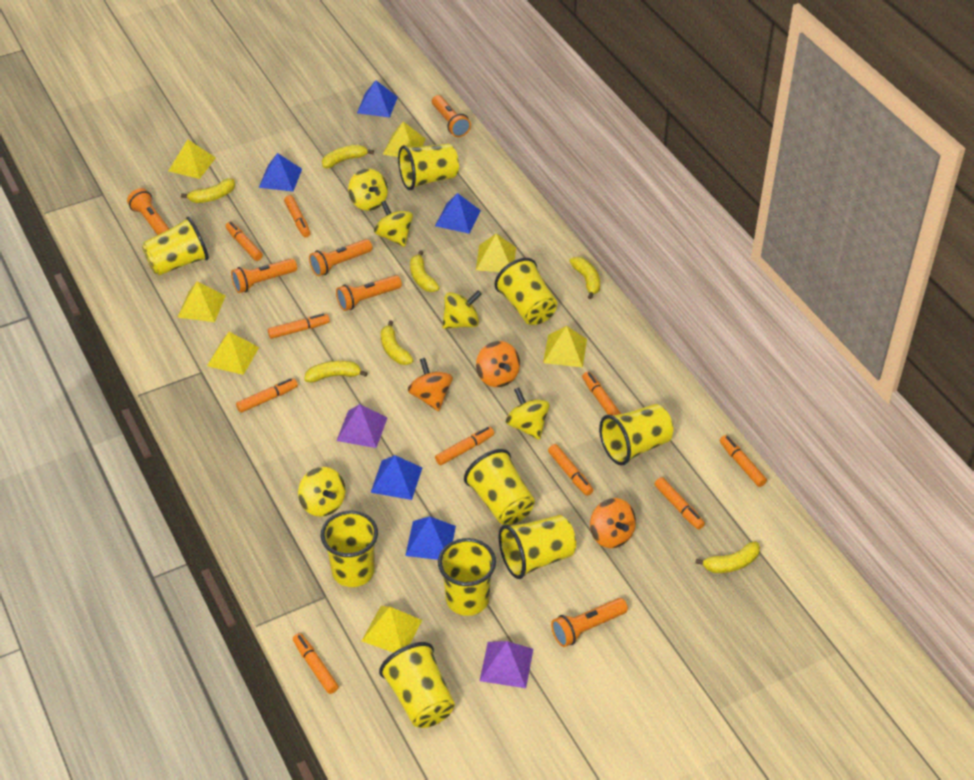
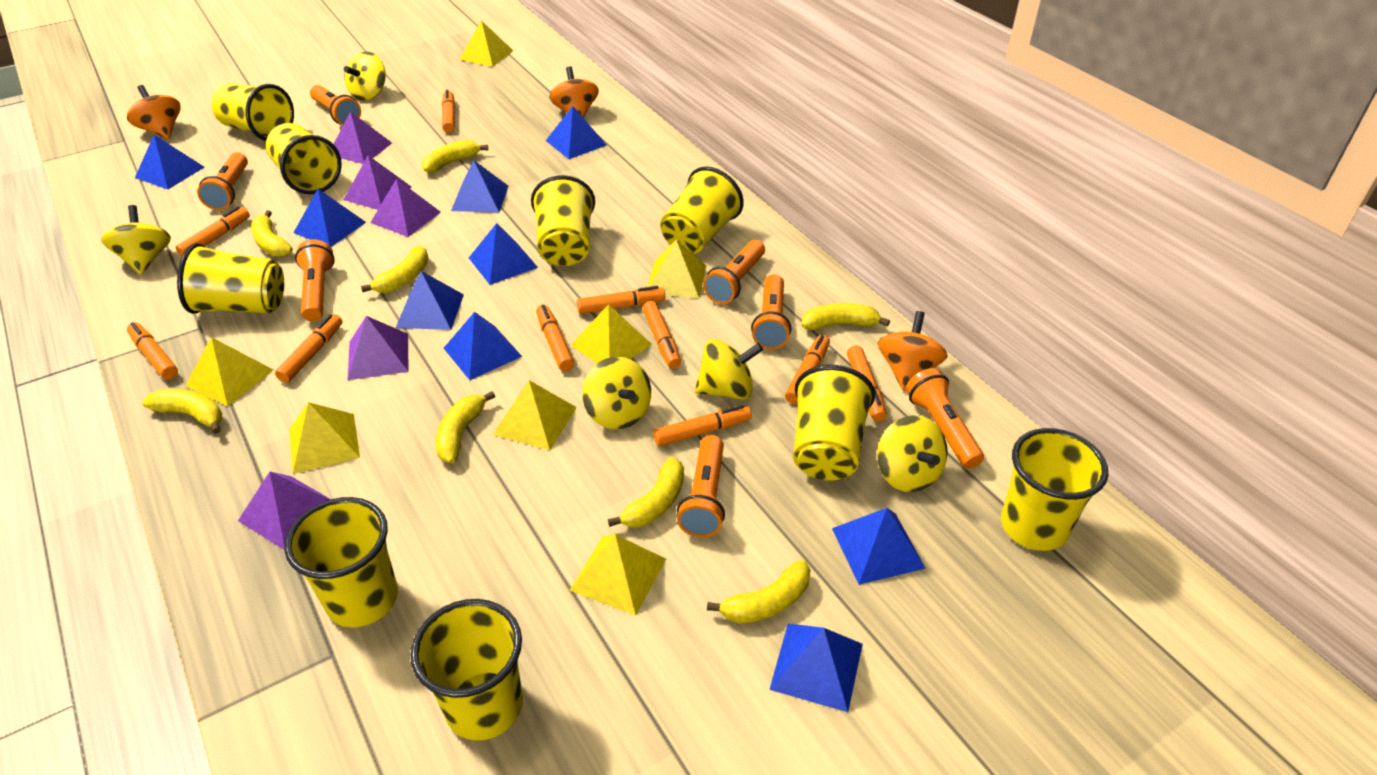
blue pyramid: 5 -> 9
orange flashlight: 6 -> 7
purple pyramid: 2 -> 5
yellow banana: 7 -> 8

